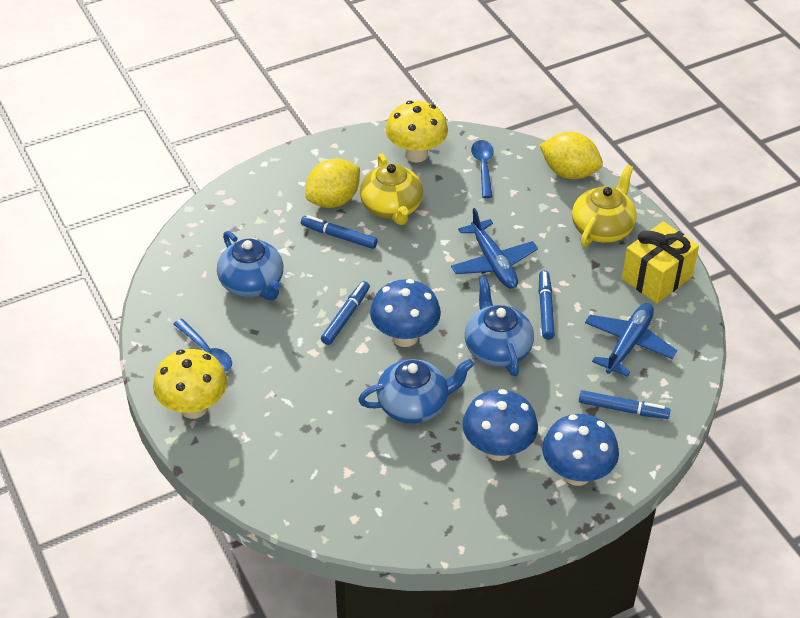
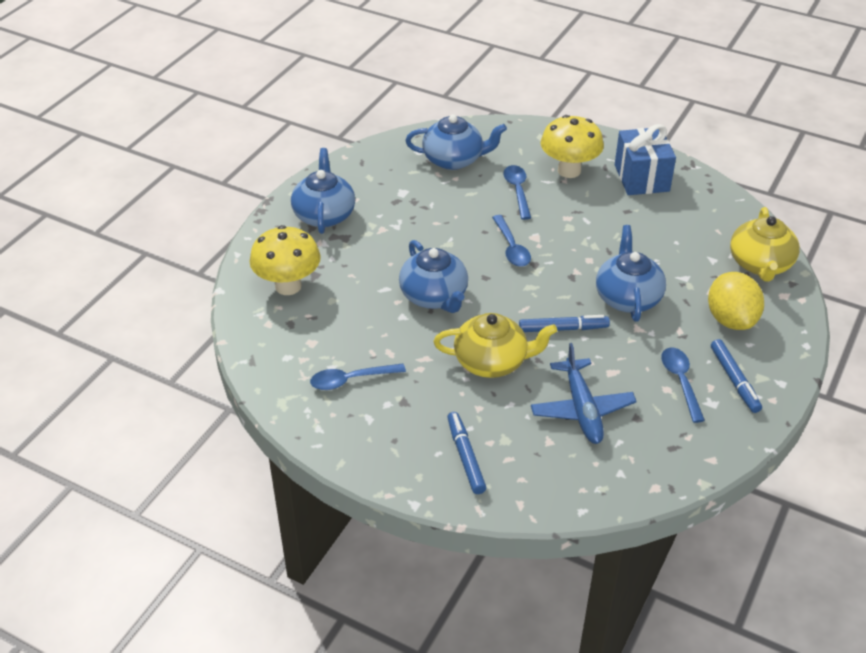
blue gift: 0 -> 1
blue marker: 4 -> 3
blue mushroom: 3 -> 0
blue plane: 2 -> 1
blue spoon: 2 -> 4
blue teapot: 3 -> 4
yellow gift: 1 -> 0
yellow lemon: 2 -> 1

